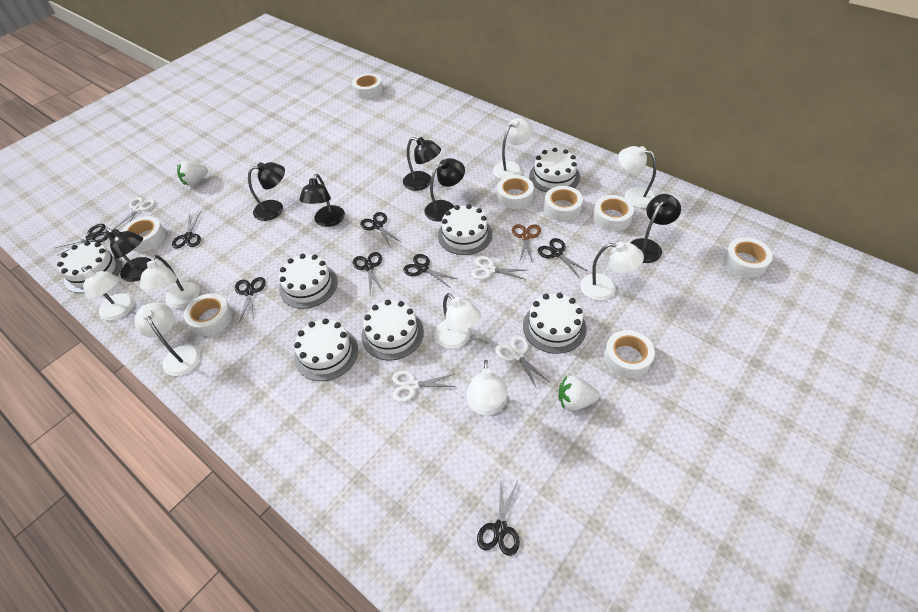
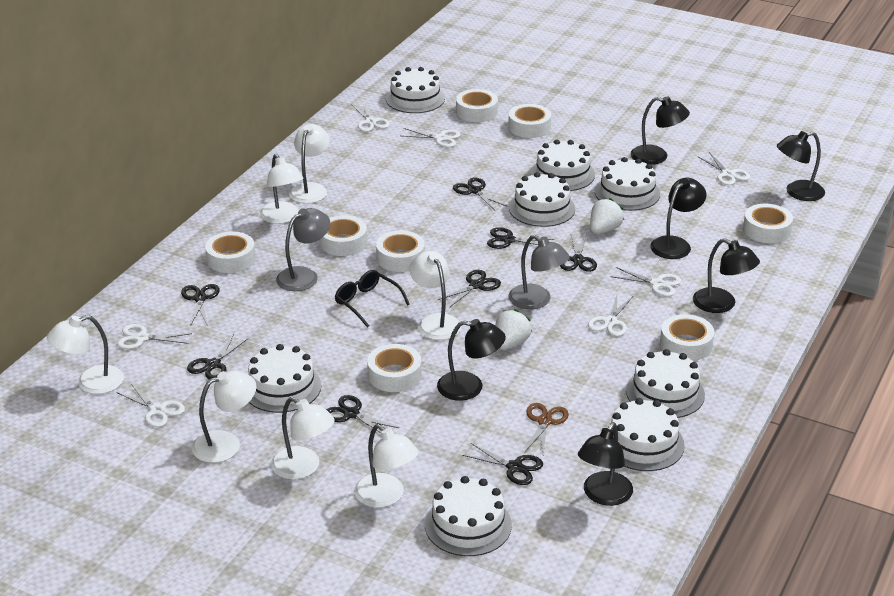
black glasses: 0 -> 1
grey lamp: 0 -> 2
white cake: 7 -> 8
white lamp: 8 -> 7
white scissors: 4 -> 7

